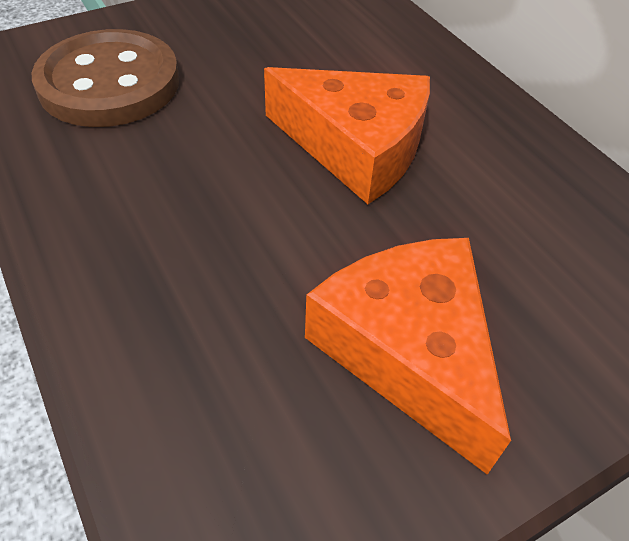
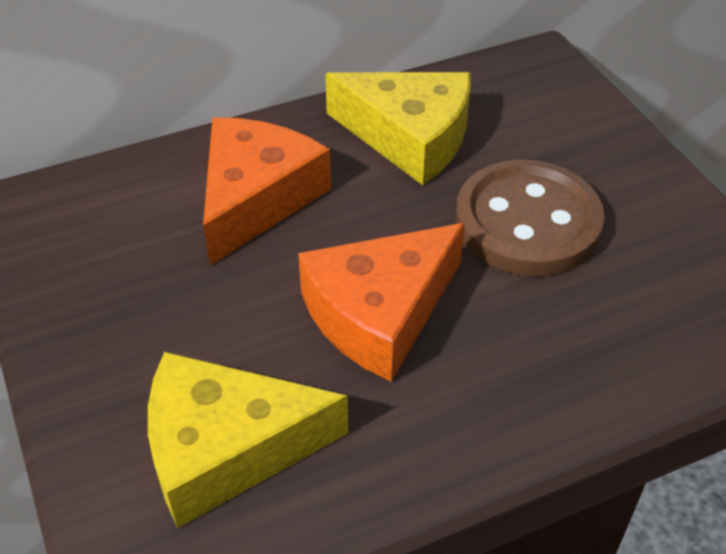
yellow cheese: 0 -> 2

